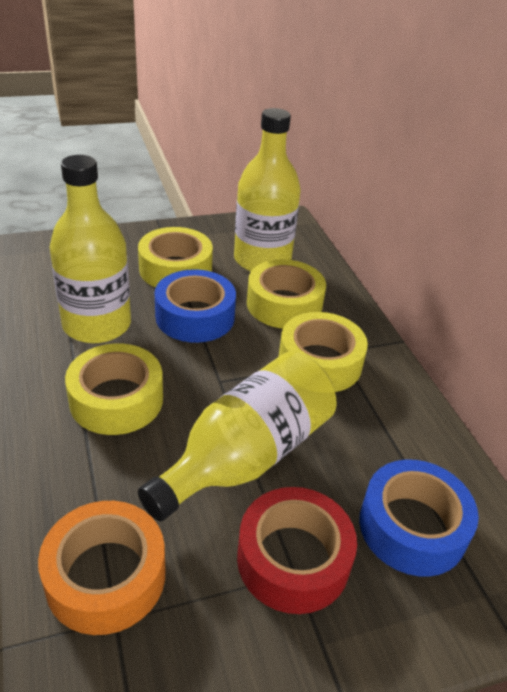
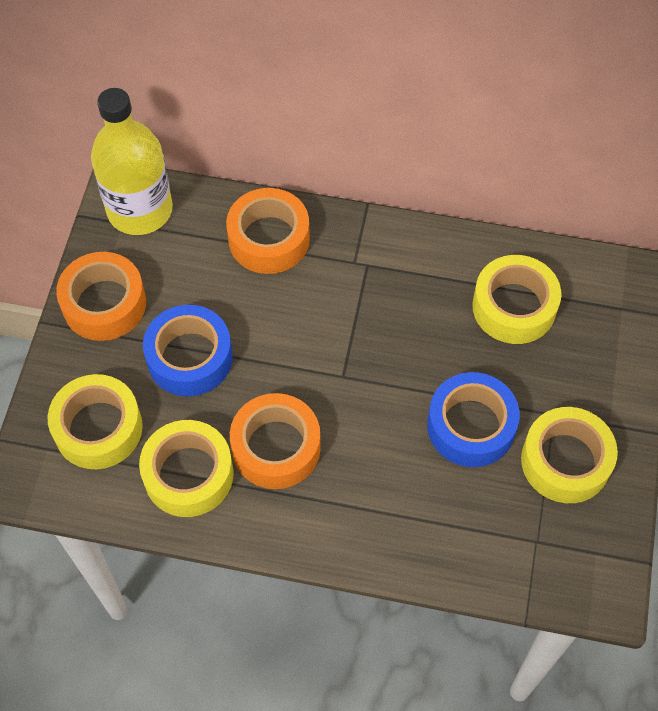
orange tape: 1 -> 3
red tape: 1 -> 0
yellow bottle: 3 -> 1

